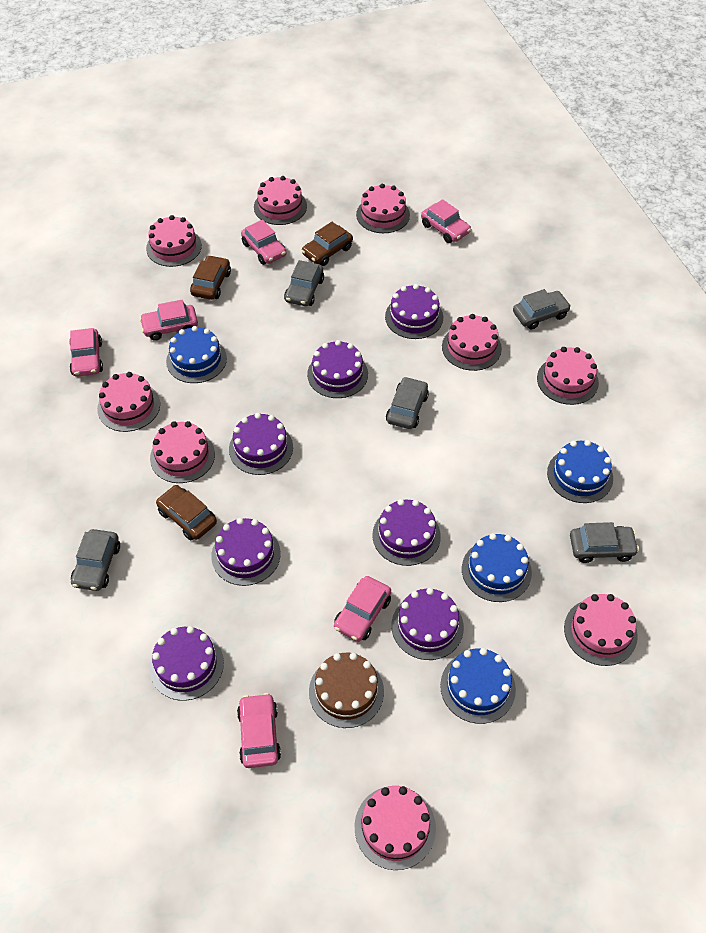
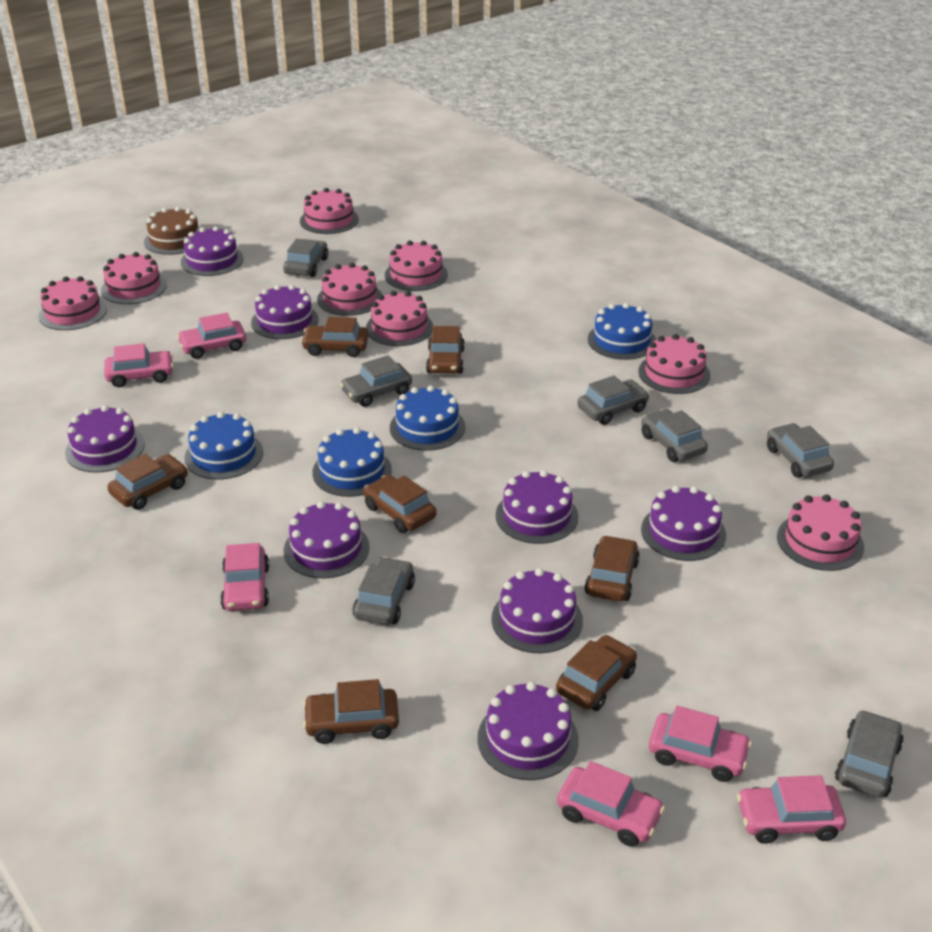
brown car: 3 -> 7
grey car: 5 -> 7
pink cake: 9 -> 8
purple cake: 7 -> 8

